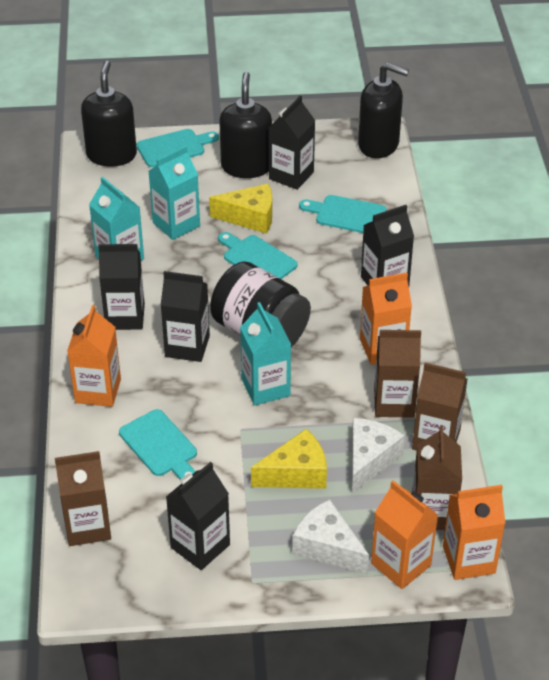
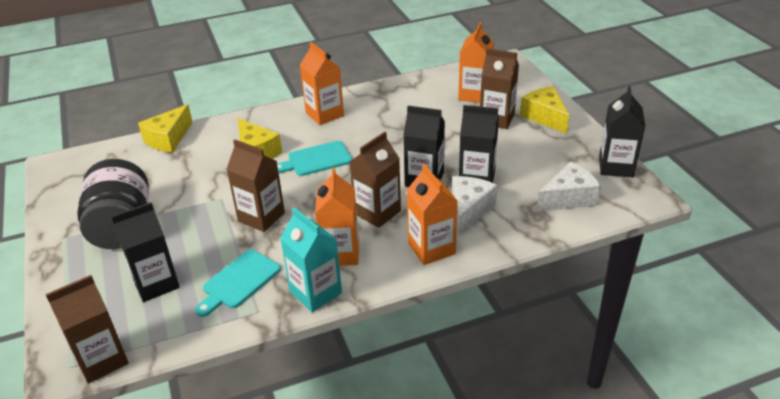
black carton: 5 -> 4
black soap dispenser: 3 -> 0
turquoise carton: 3 -> 1
turquoise cutting board: 4 -> 2
yellow cheese: 2 -> 3

